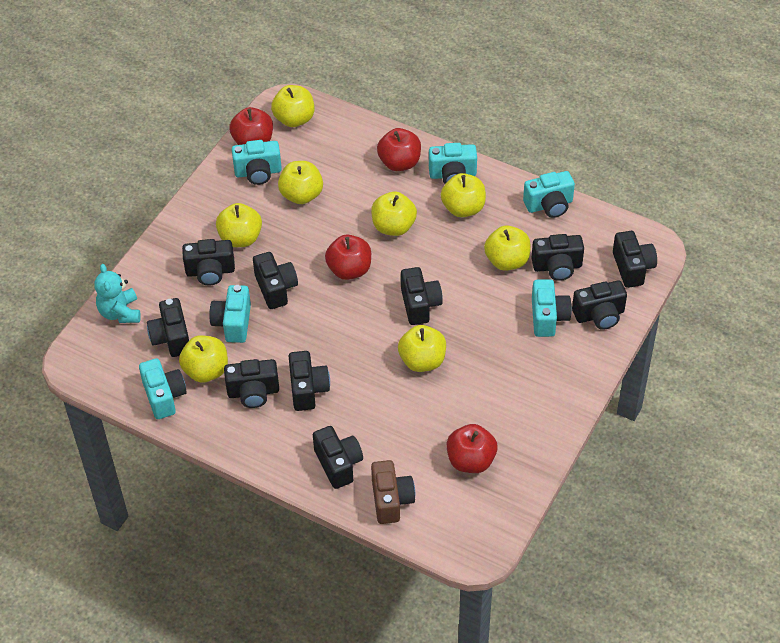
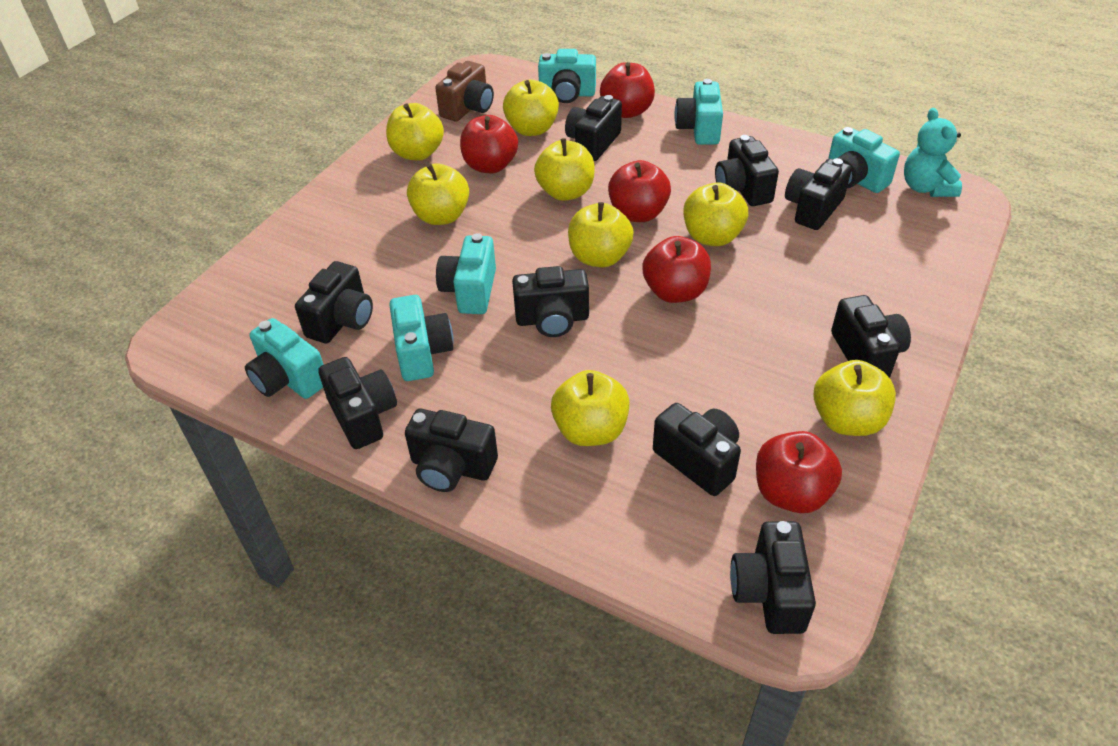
red apple: 4 -> 5

